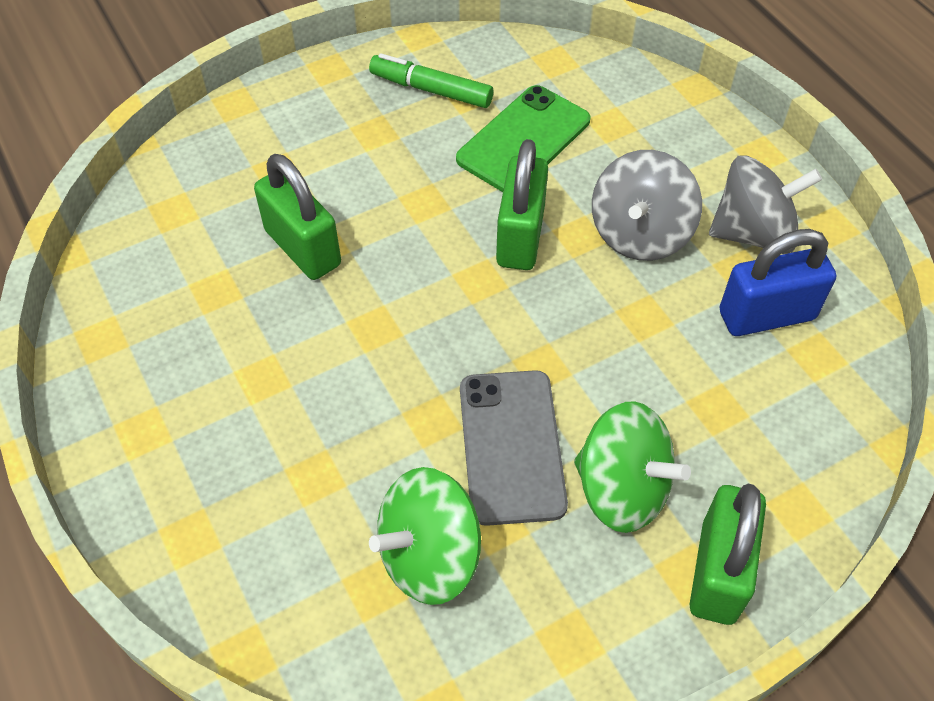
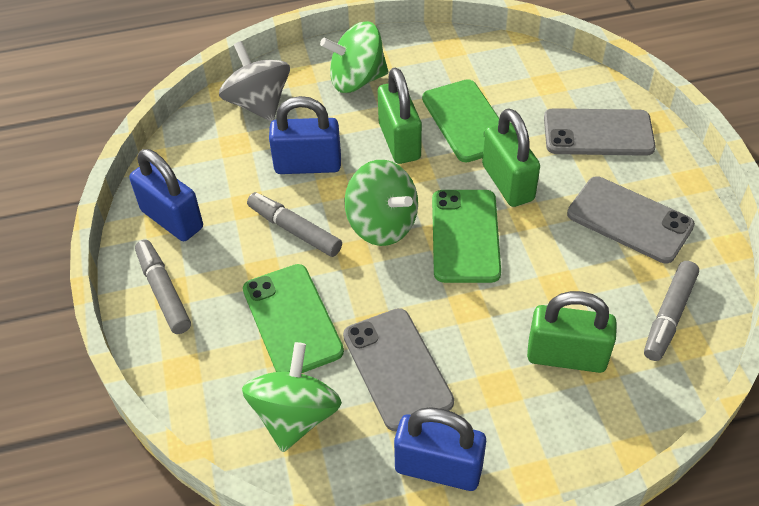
blue padlock: 1 -> 3
green marker: 1 -> 0
green phone: 1 -> 3
green spinning top: 2 -> 3
grey marker: 0 -> 3
grey phone: 1 -> 3
grey spinning top: 2 -> 1

